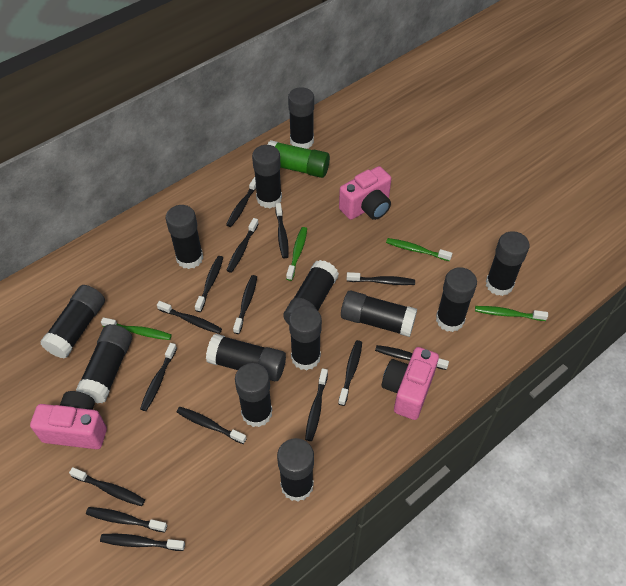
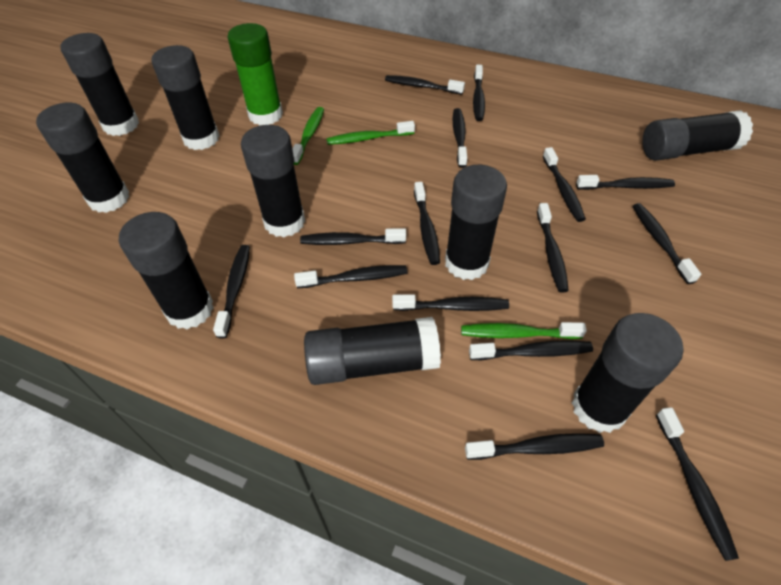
black glue stick: 13 -> 9
green toothbrush: 4 -> 3
pink camera: 3 -> 0

